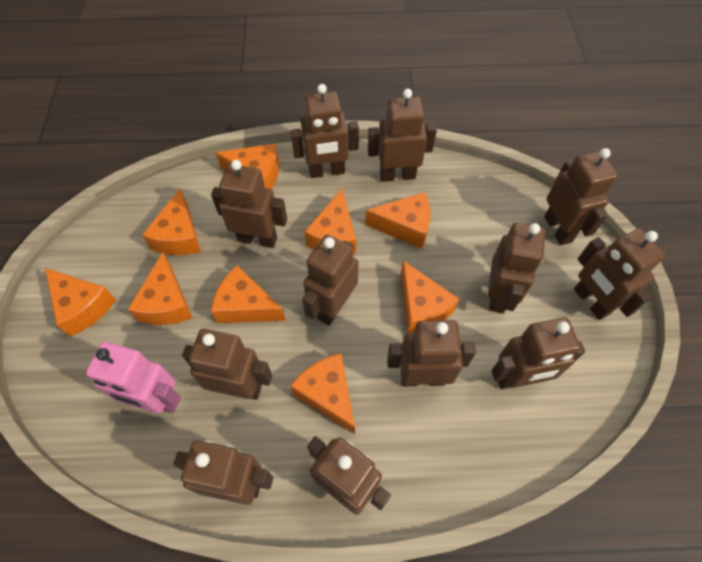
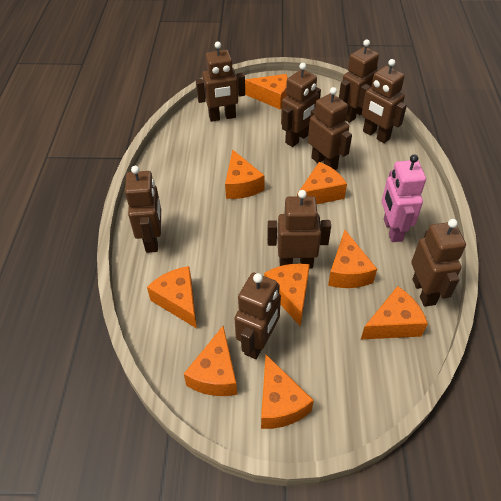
brown robot: 12 -> 9

